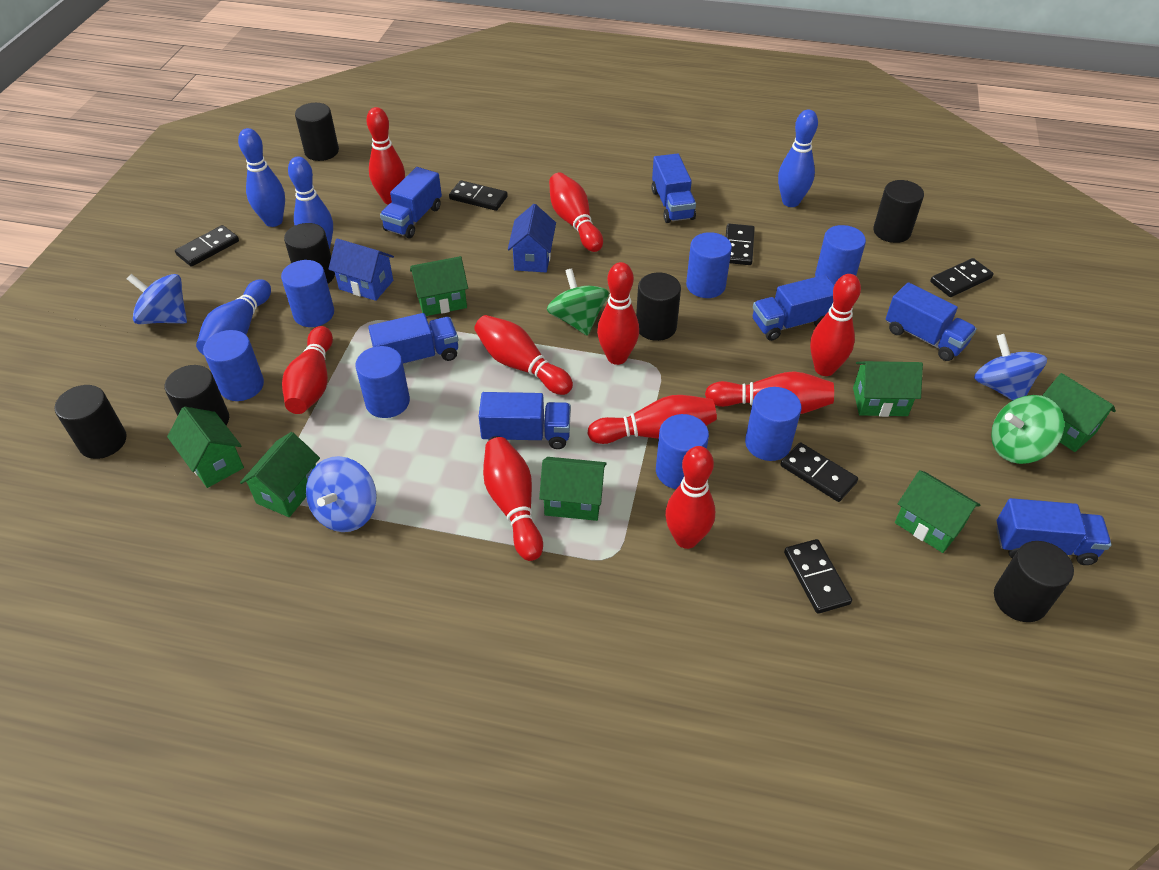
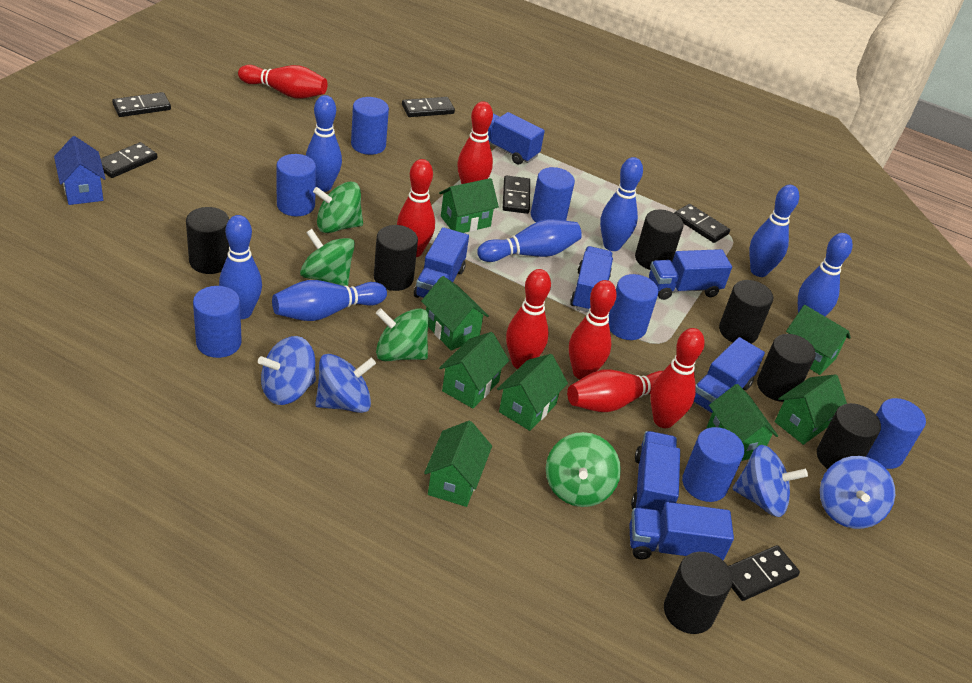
blue bowling pin: 4 -> 7
blue house: 2 -> 1
blue spinning top: 3 -> 4
green house: 7 -> 8
green spinning top: 2 -> 4
red bowling pin: 10 -> 7

